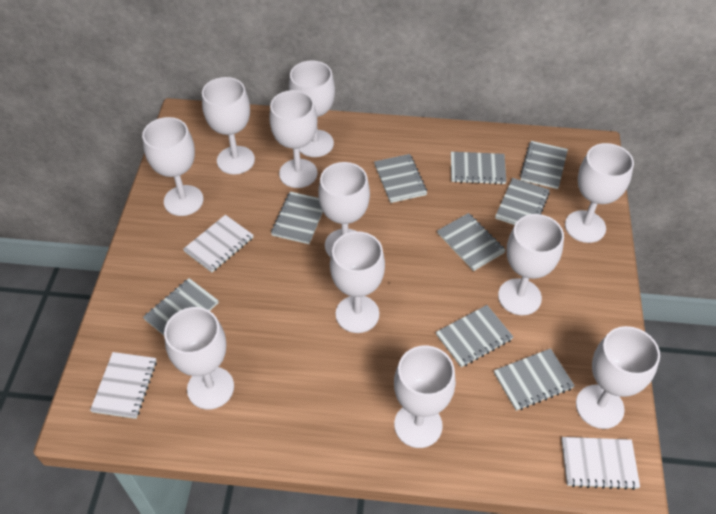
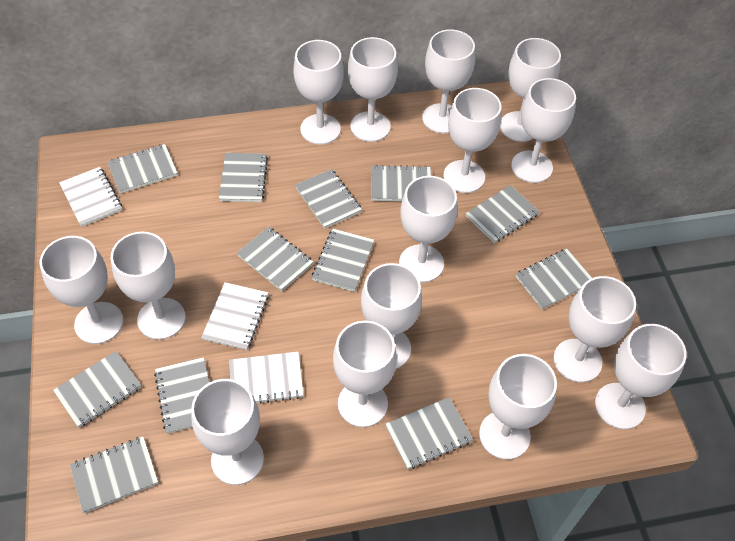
grey notebook: 9 -> 12
white goblet: 11 -> 15

